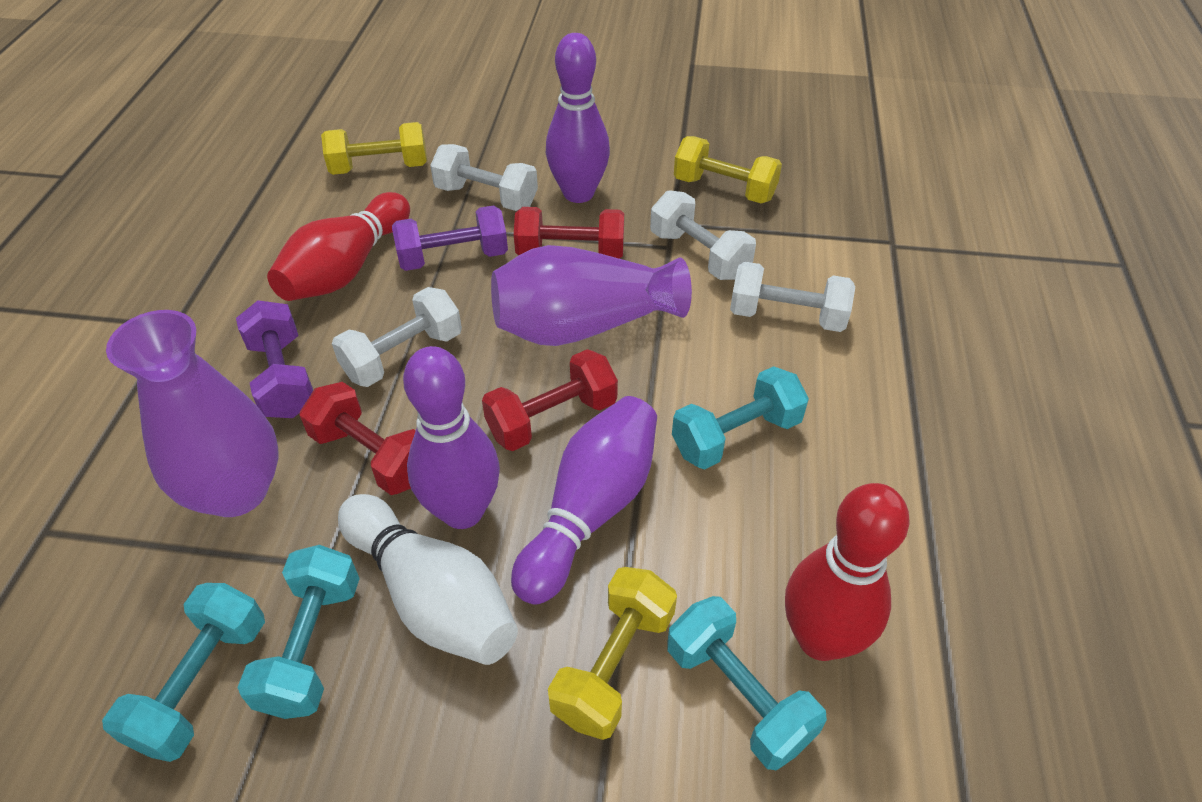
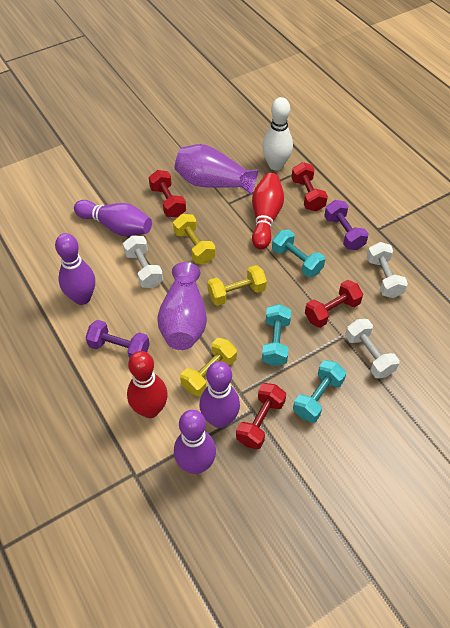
purple bowling pin: 3 -> 4
red dumbbell: 3 -> 4
turquoise dumbbell: 4 -> 3
white dumbbell: 4 -> 3

